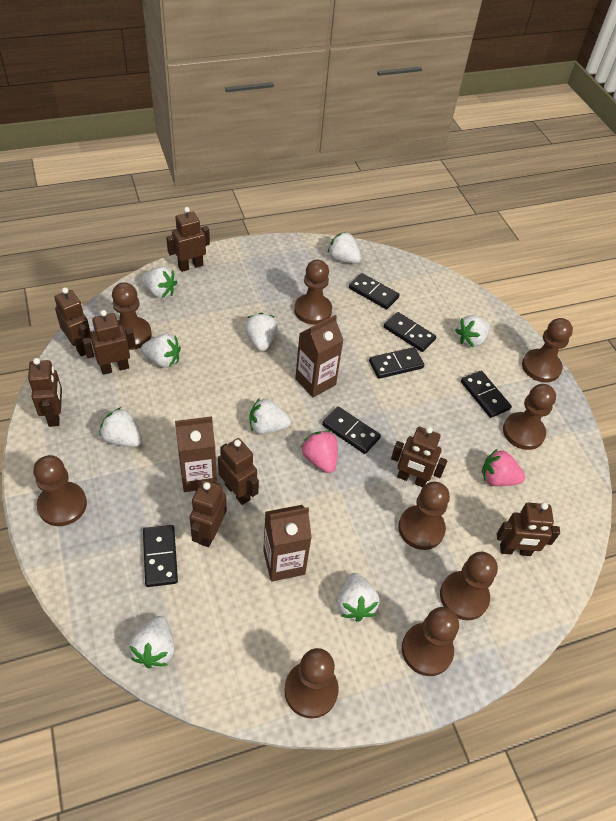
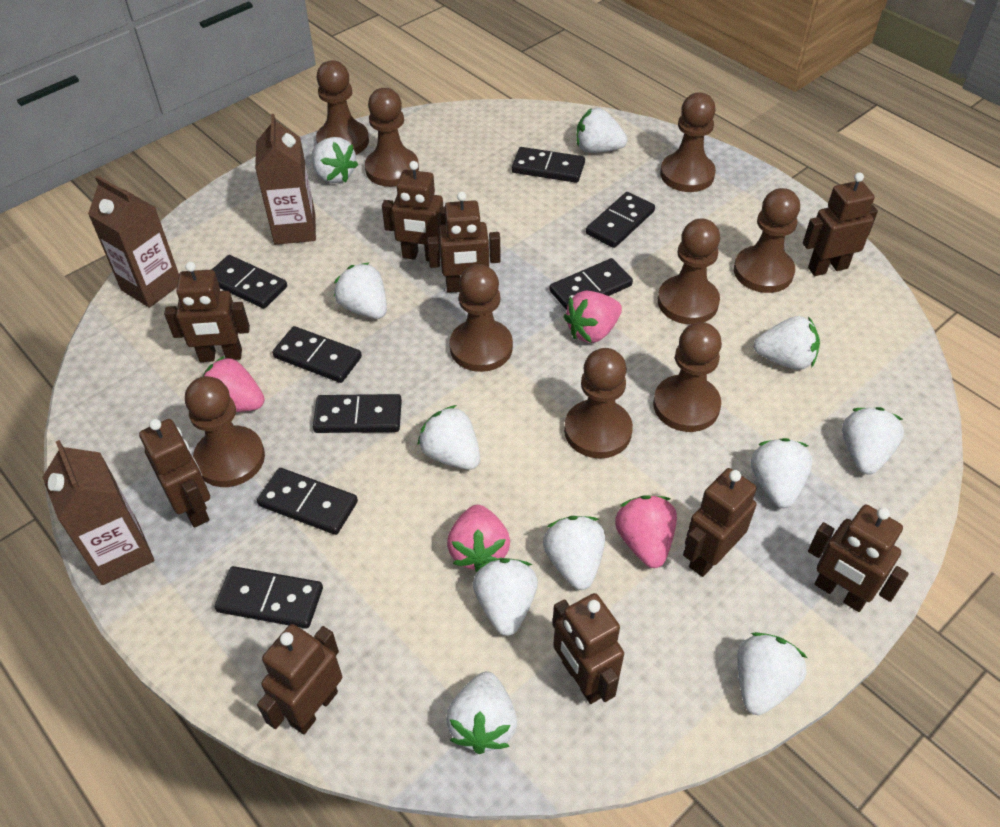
black domino: 6 -> 8
brown robot: 8 -> 9
pink strawberry: 2 -> 4
white strawberry: 9 -> 11

